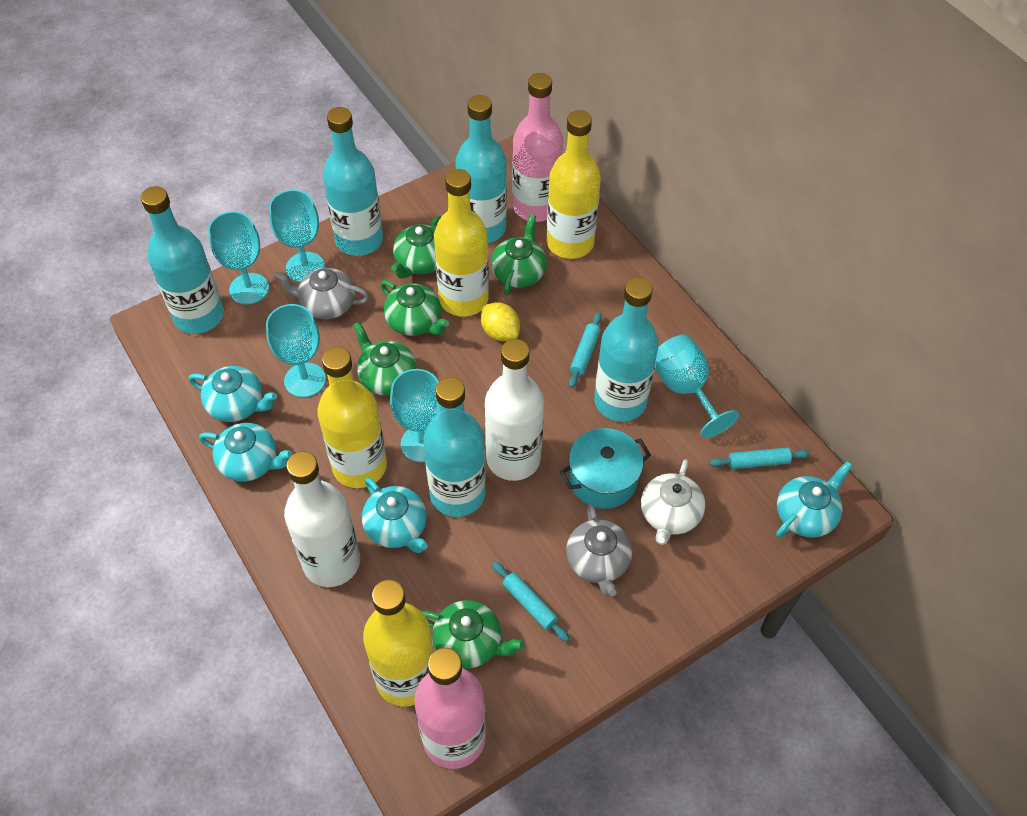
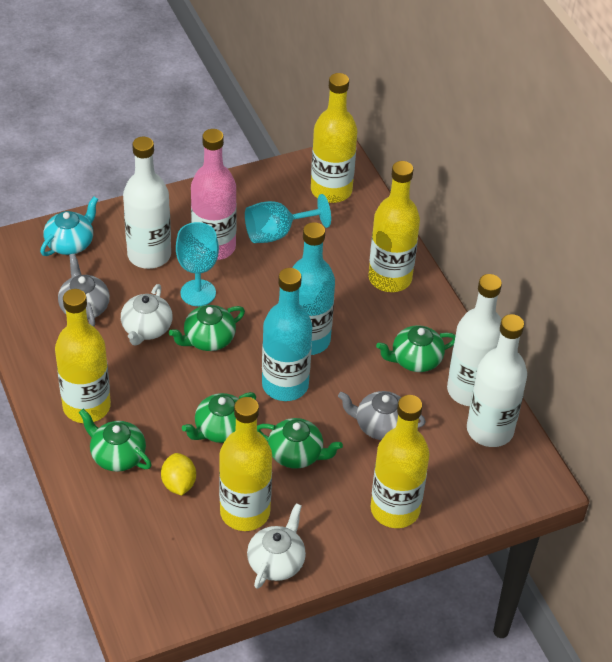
pink bottle: 2 -> 1
turquoise bottle: 5 -> 2
turquoise goblet: 5 -> 2
turquoise pot: 1 -> 0
turquoise rolling pin: 3 -> 0
turquoise teapot: 4 -> 1
white bottle: 2 -> 3
white teapot: 1 -> 2
yellow bottle: 4 -> 5

